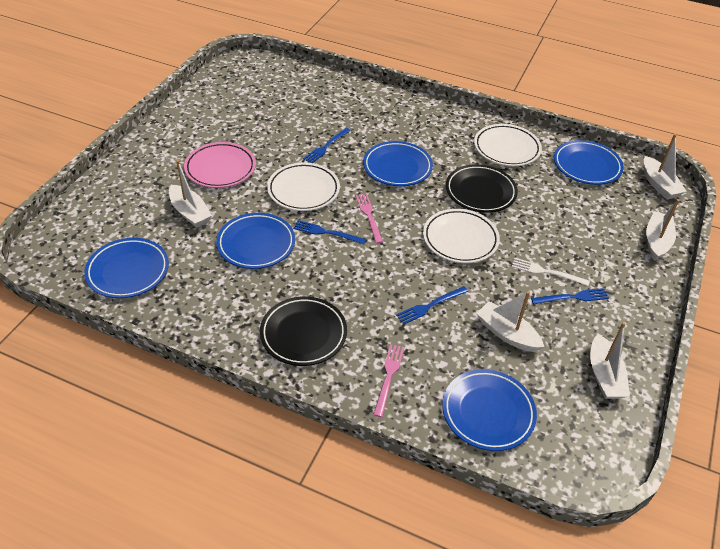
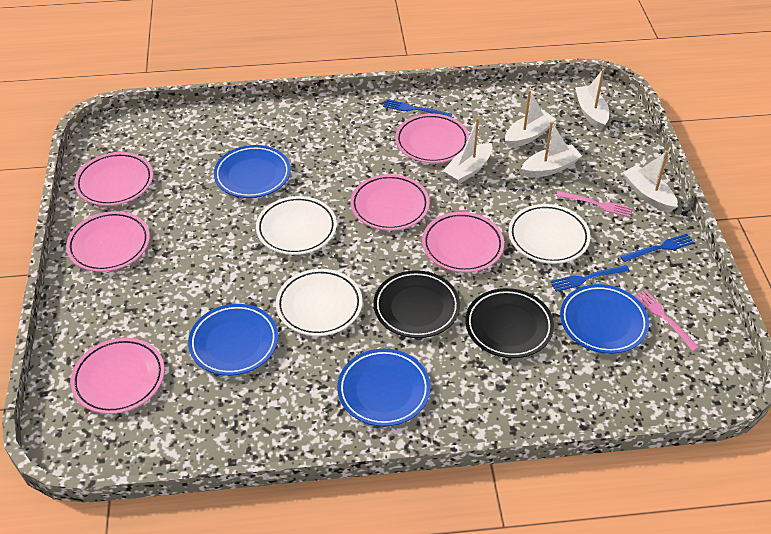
blue fork: 4 -> 3
blue plate: 5 -> 4
pink plate: 1 -> 6
white fork: 1 -> 0

